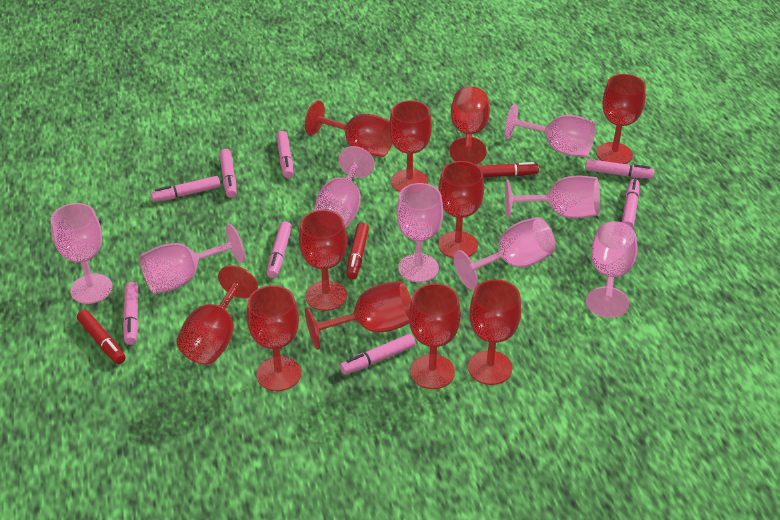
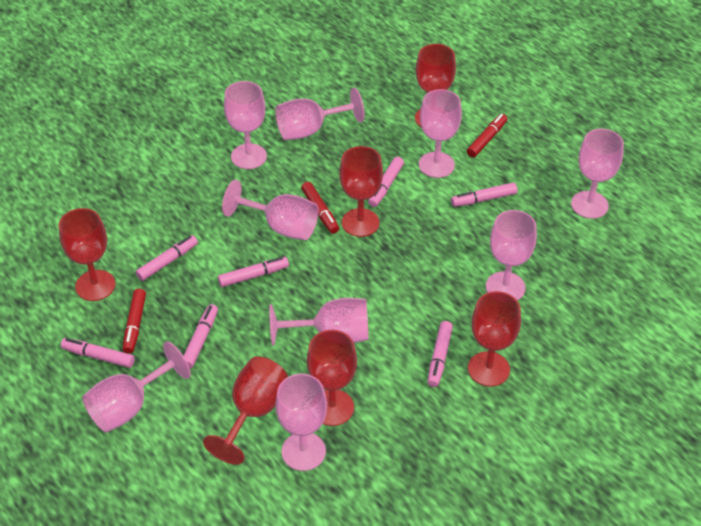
pink goblet: 8 -> 9
pink marker: 8 -> 7
red goblet: 11 -> 6

